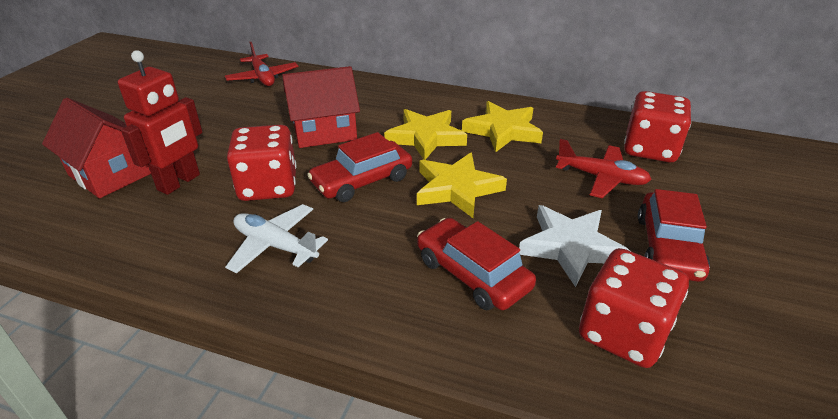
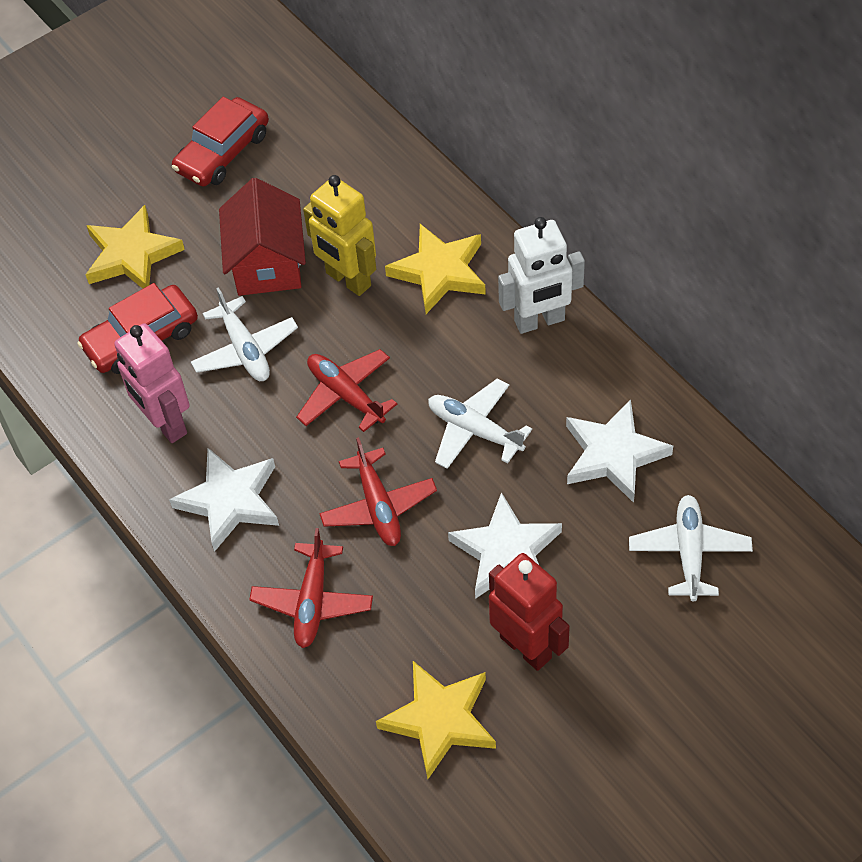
pink robot: 0 -> 1
red car: 3 -> 2
red dice: 3 -> 0
red house: 2 -> 1
red plane: 2 -> 3
white plane: 1 -> 3
white robot: 0 -> 1
white star: 1 -> 3
yellow robot: 0 -> 1

